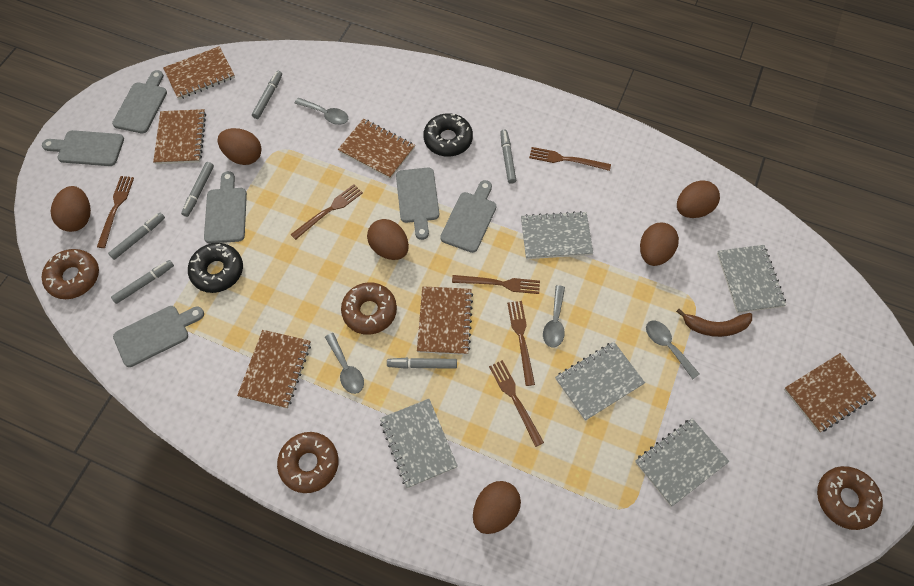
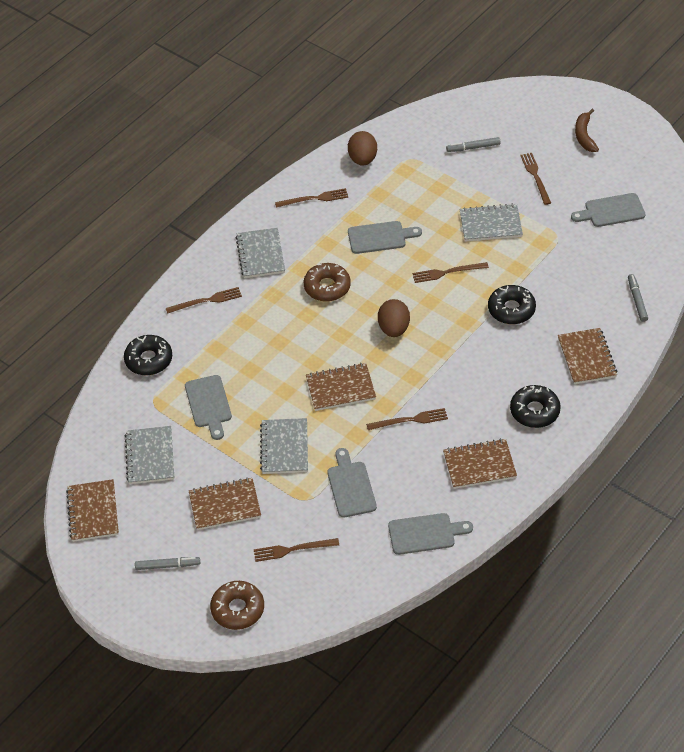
black donut: 2 -> 3
brown donut: 4 -> 2
brown egg: 6 -> 2
brown notebook: 6 -> 5
grey cutting board: 6 -> 5
grey marker: 6 -> 3
grey notebook: 5 -> 4
grey spoon: 4 -> 0

